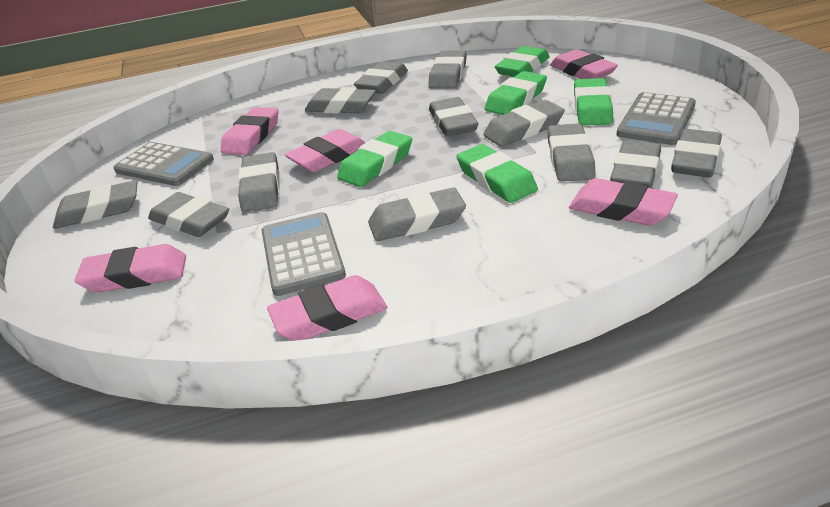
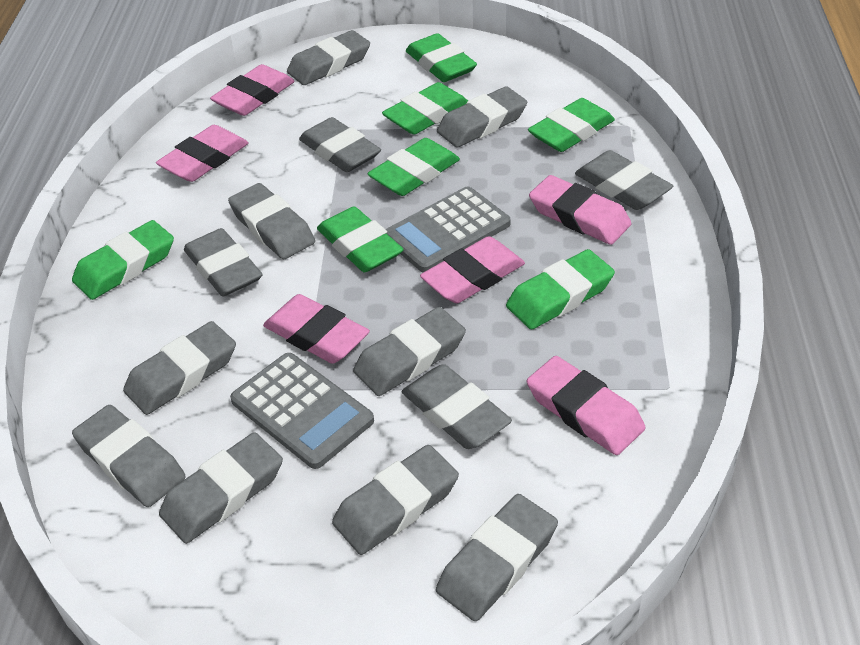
green eraser: 5 -> 7
grey calculator: 3 -> 2
grey eraser: 12 -> 13

